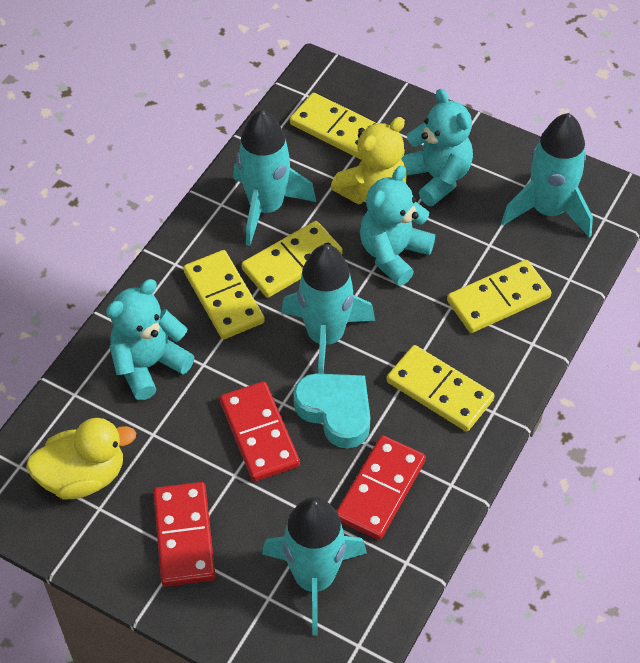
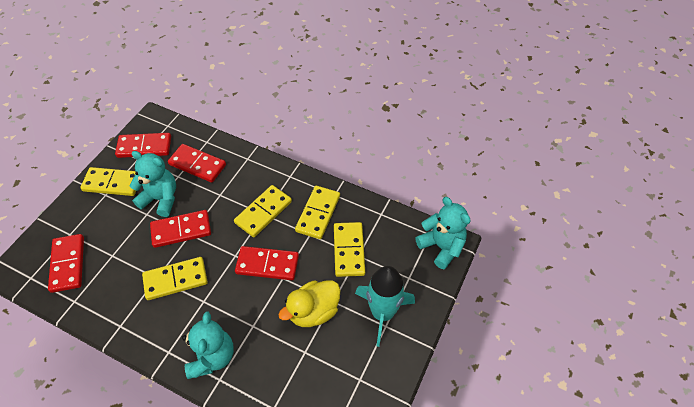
red domino: 3 -> 5
turquoise heart: 1 -> 0
turquoise rocket: 4 -> 1
yellow teddy bear: 1 -> 0

